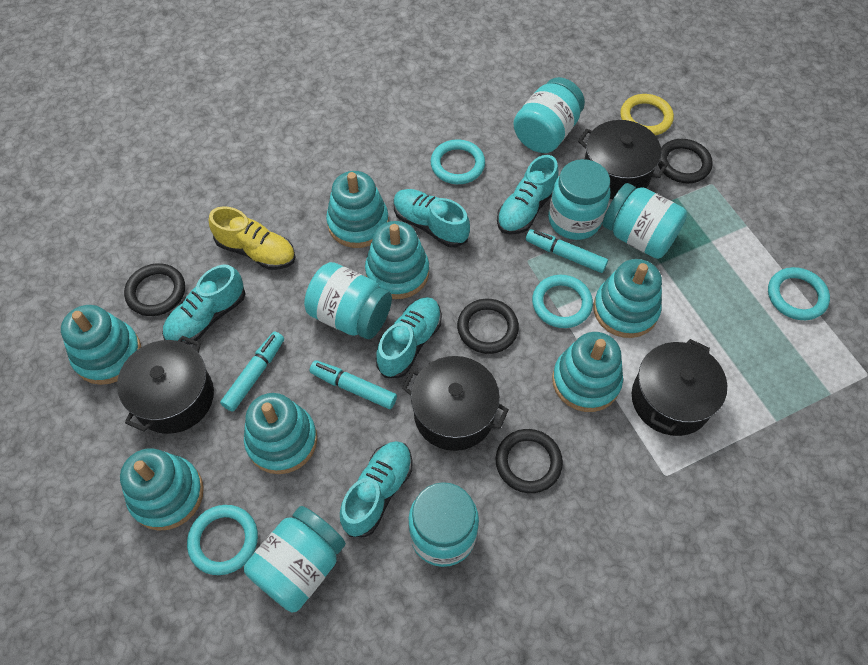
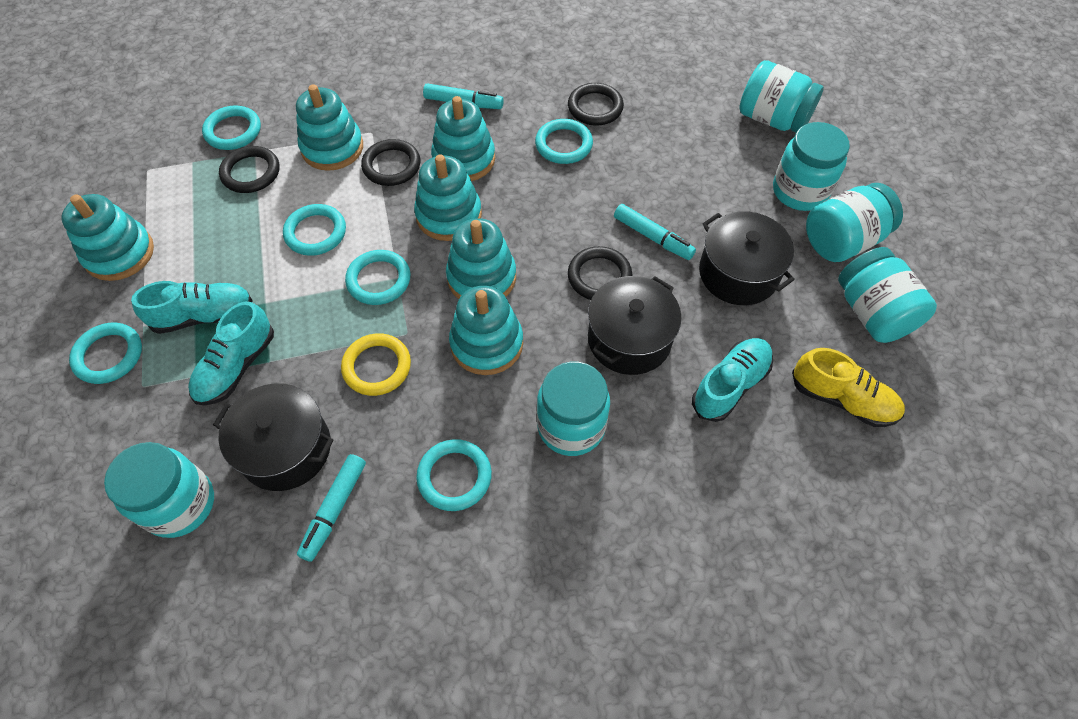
black pot: 4 -> 3
turquoise ring: 4 -> 6
turquoise shoe: 5 -> 3
turquoise stacking toy: 7 -> 6

